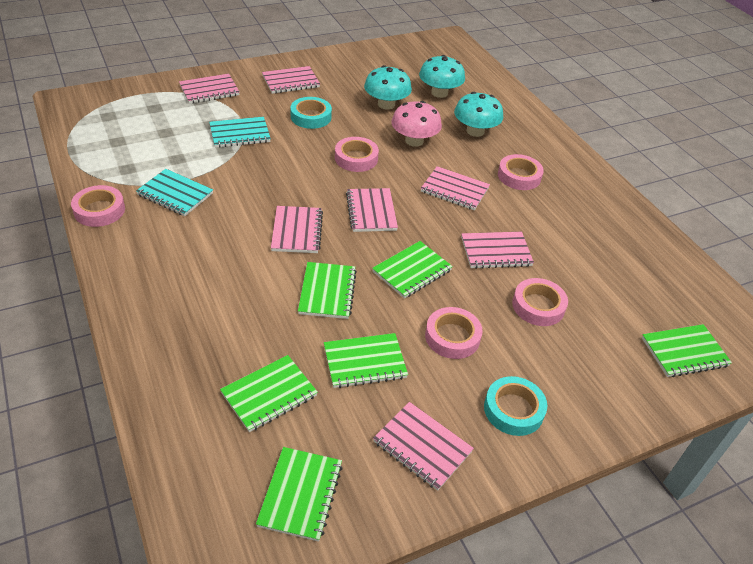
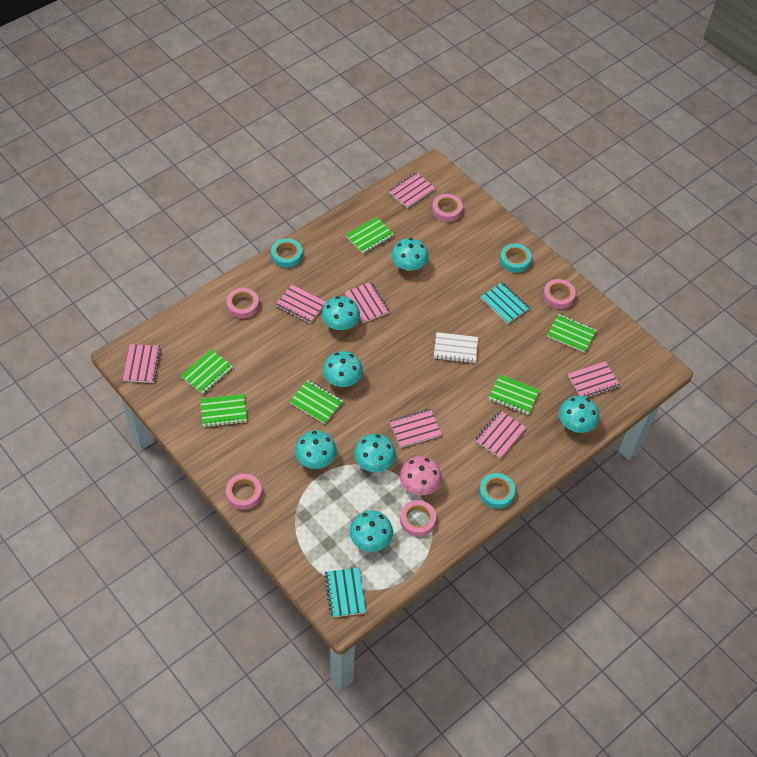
turquoise mushroom: 3 -> 7
turquoise tape: 2 -> 3
white notebook: 0 -> 1

